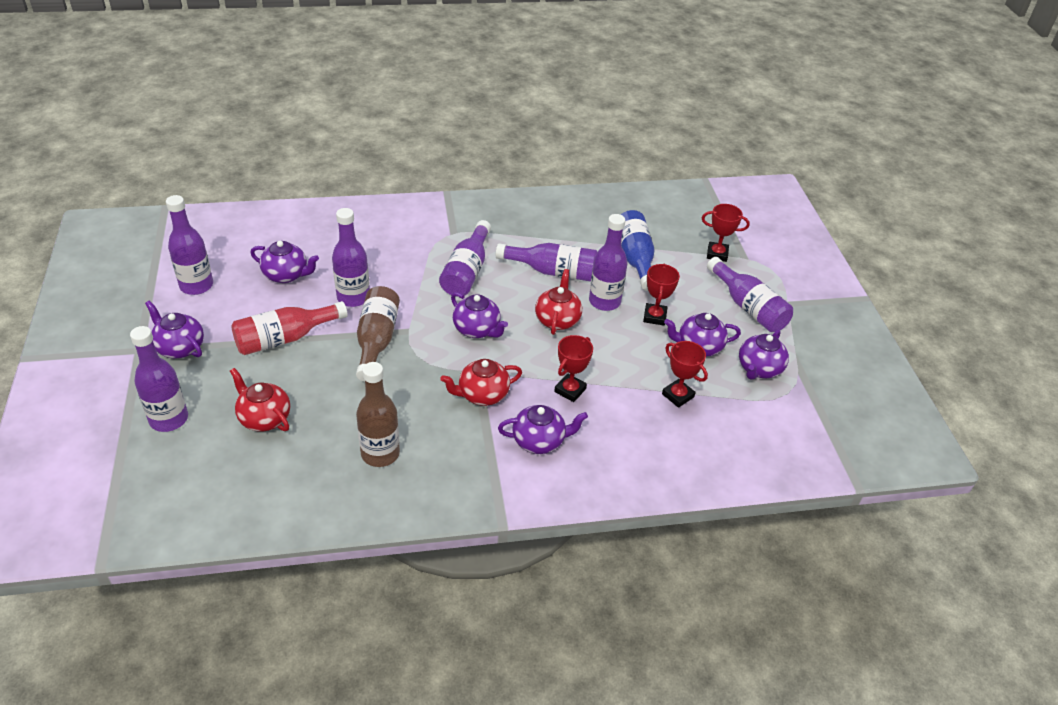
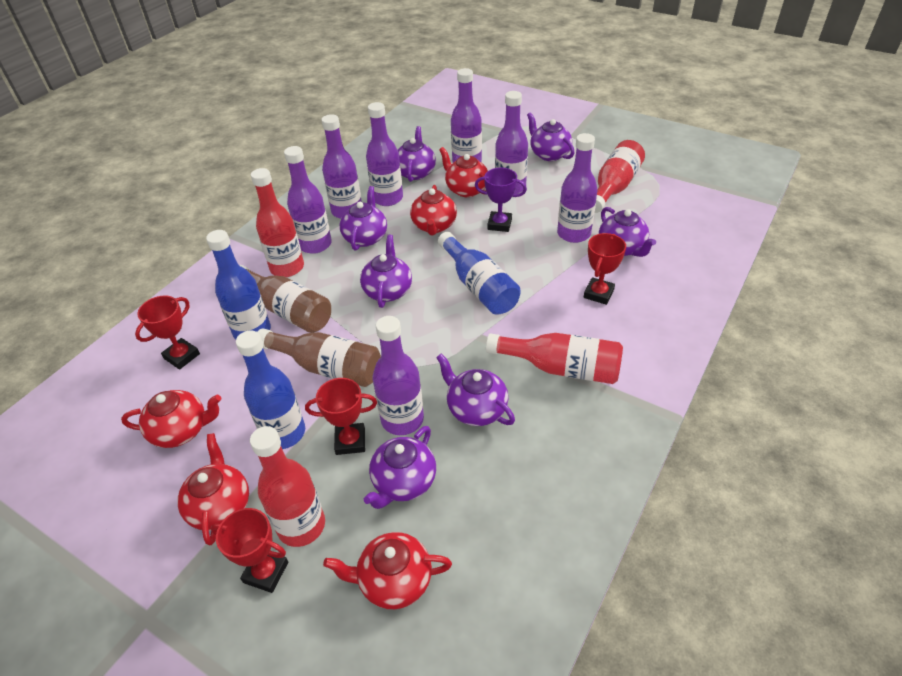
blue bottle: 1 -> 3
purple teapot: 6 -> 7
purple trophy: 0 -> 1
red bottle: 1 -> 4
red teapot: 3 -> 5

